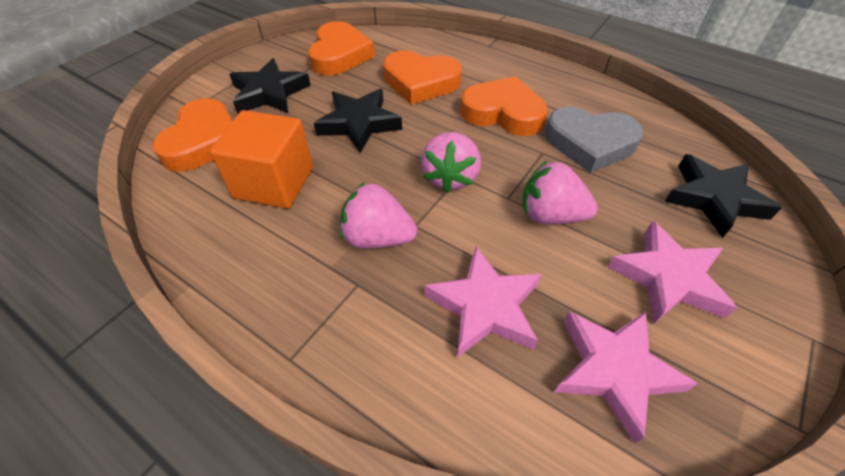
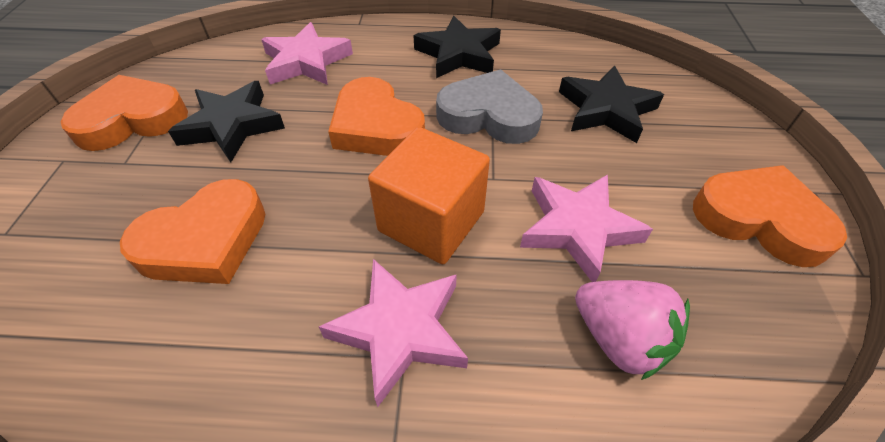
pink strawberry: 3 -> 1

